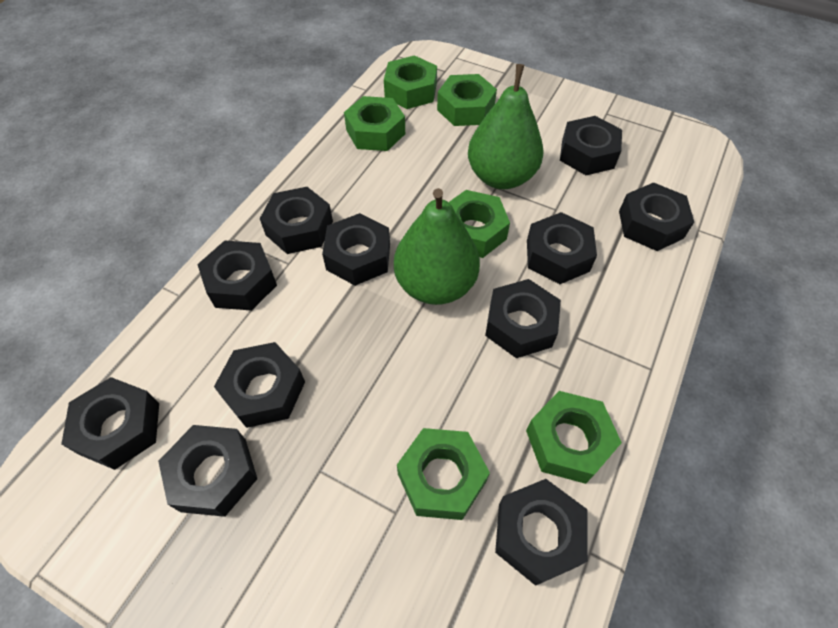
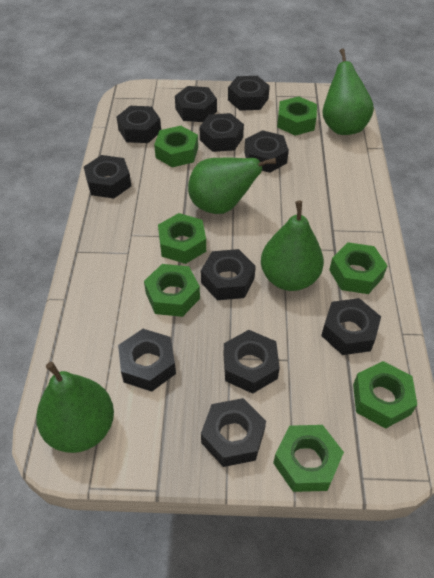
green nut: 6 -> 7
green pear: 2 -> 4

